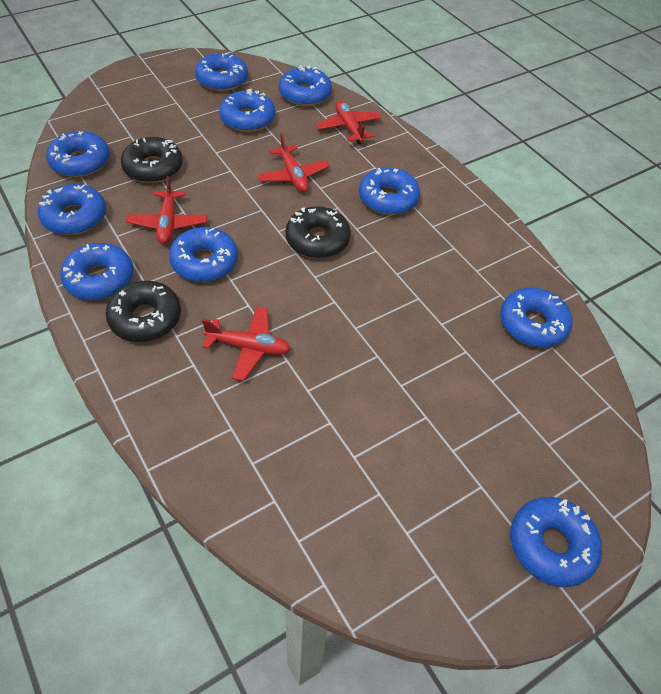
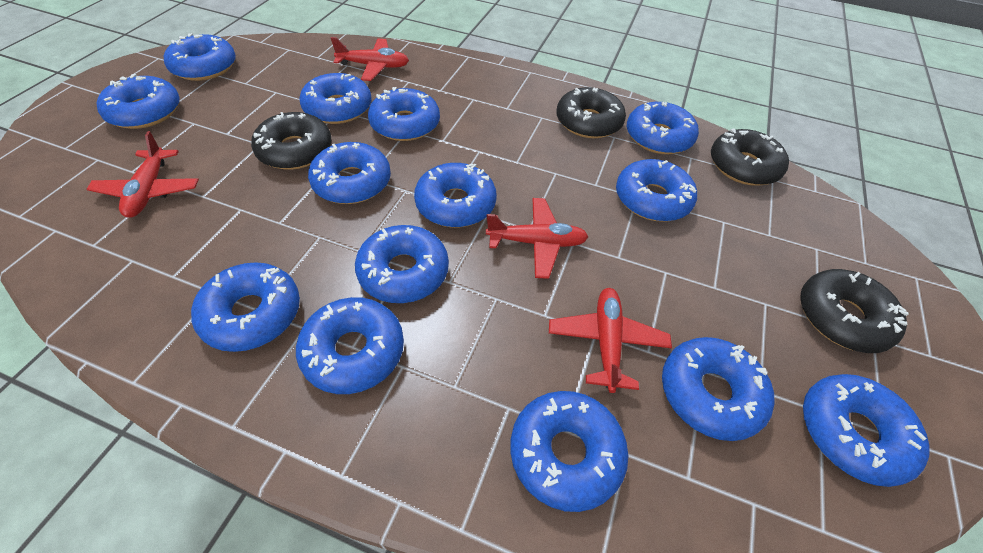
black donut: 3 -> 4
blue donut: 10 -> 14

